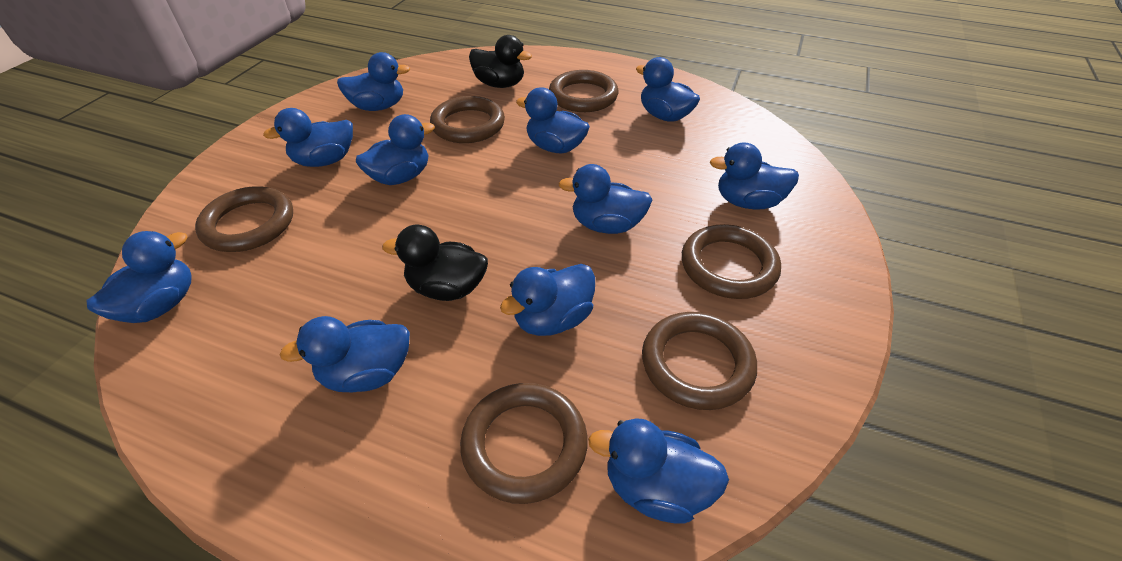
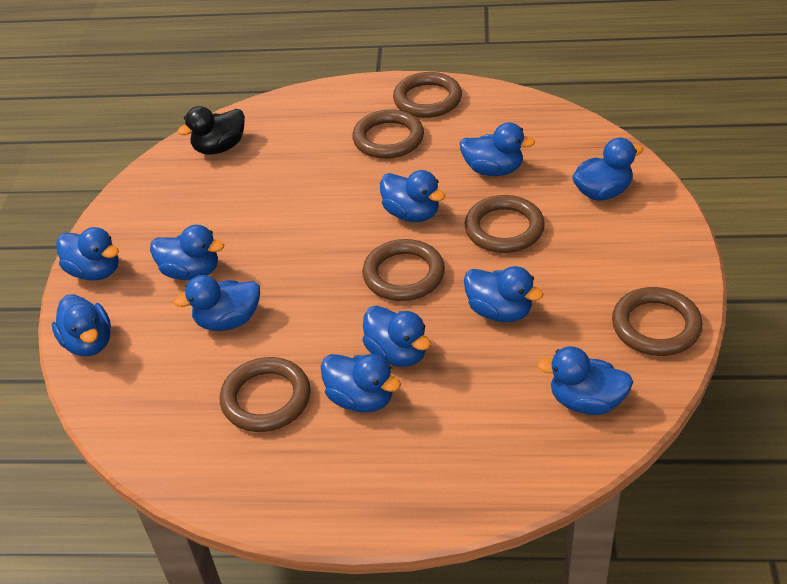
black duck: 2 -> 1

